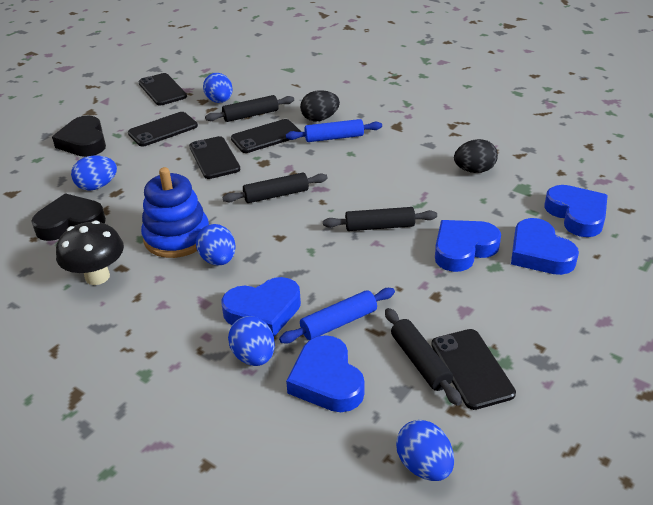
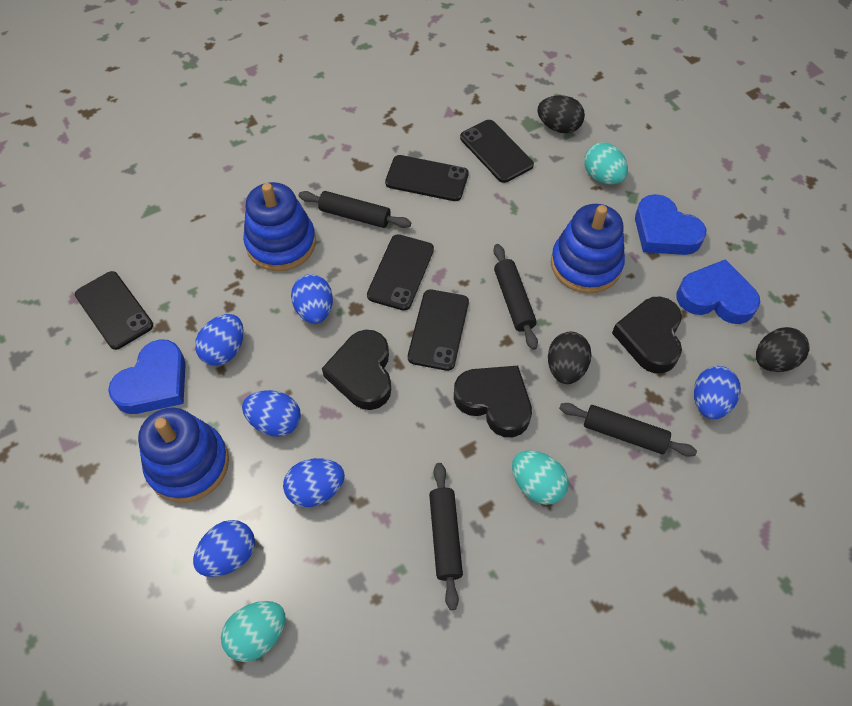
black egg: 2 -> 3
black heart: 2 -> 3
black mushroom: 1 -> 0
blue egg: 5 -> 6
blue heart: 5 -> 3
blue rolling pin: 2 -> 0
blue stacking toy: 1 -> 3
turquoise egg: 0 -> 3

